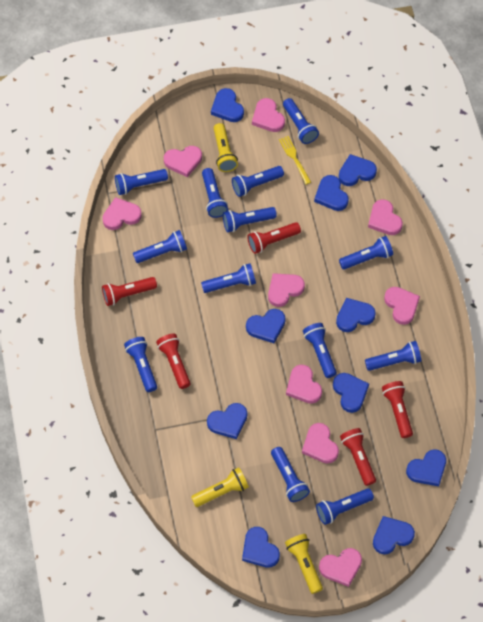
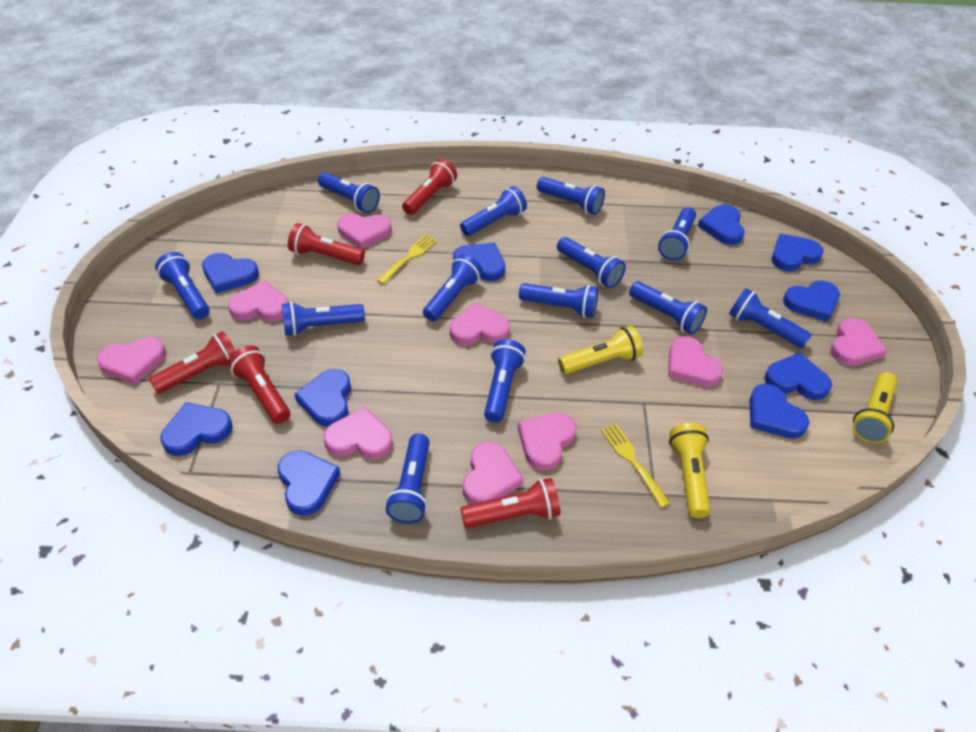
yellow fork: 1 -> 2

